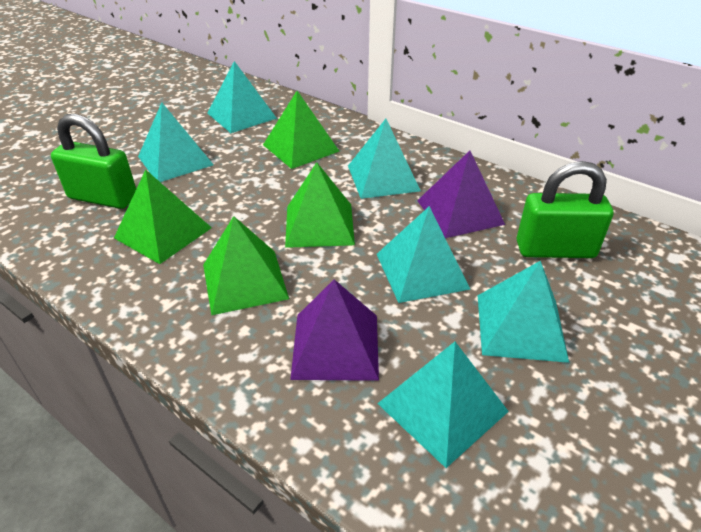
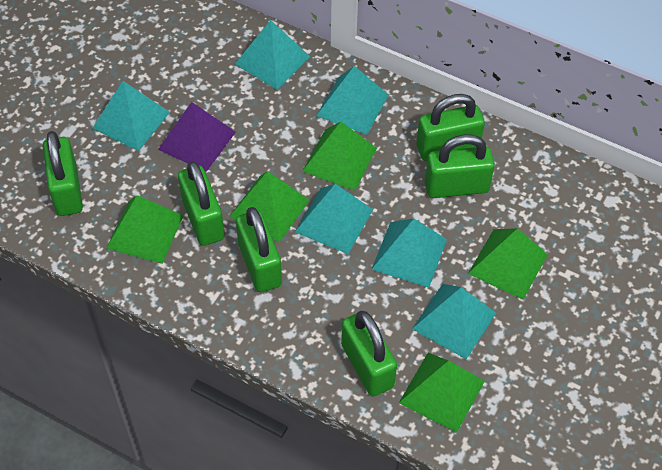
green padlock: 2 -> 6
green pyramid: 4 -> 5
purple pyramid: 2 -> 1

